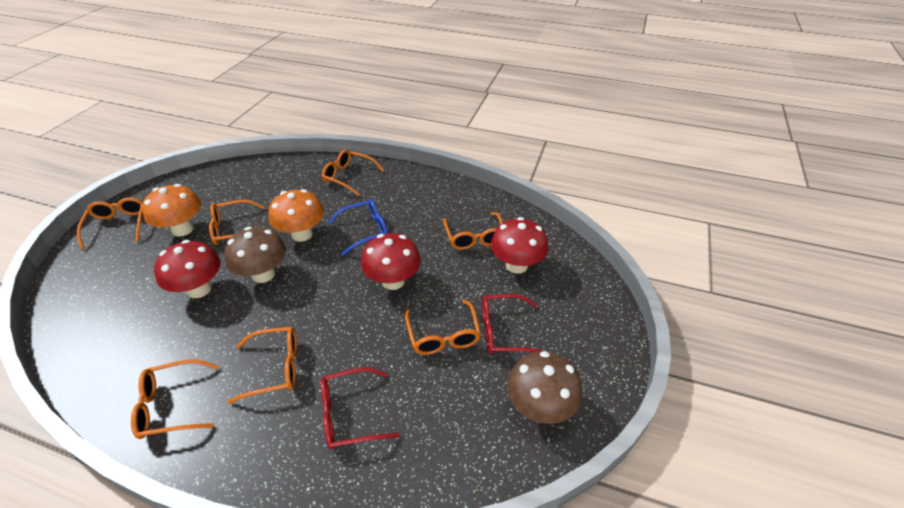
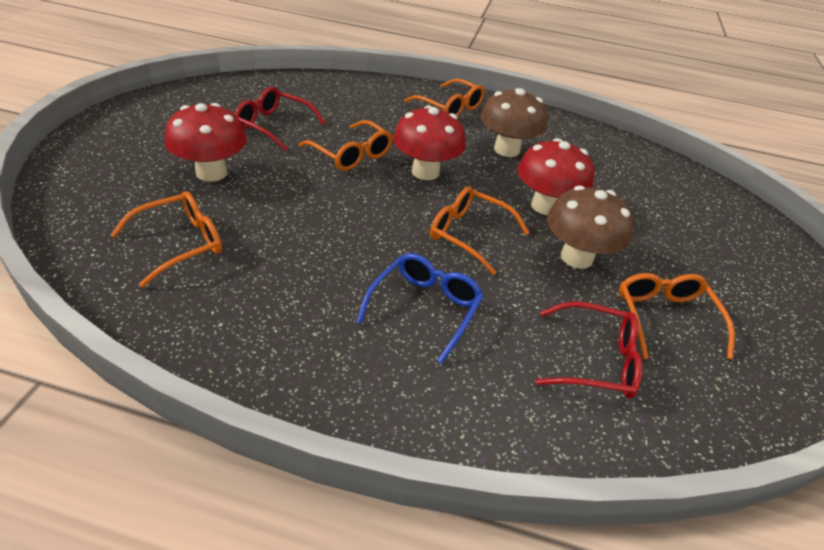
orange glasses: 7 -> 5
orange mushroom: 2 -> 0

